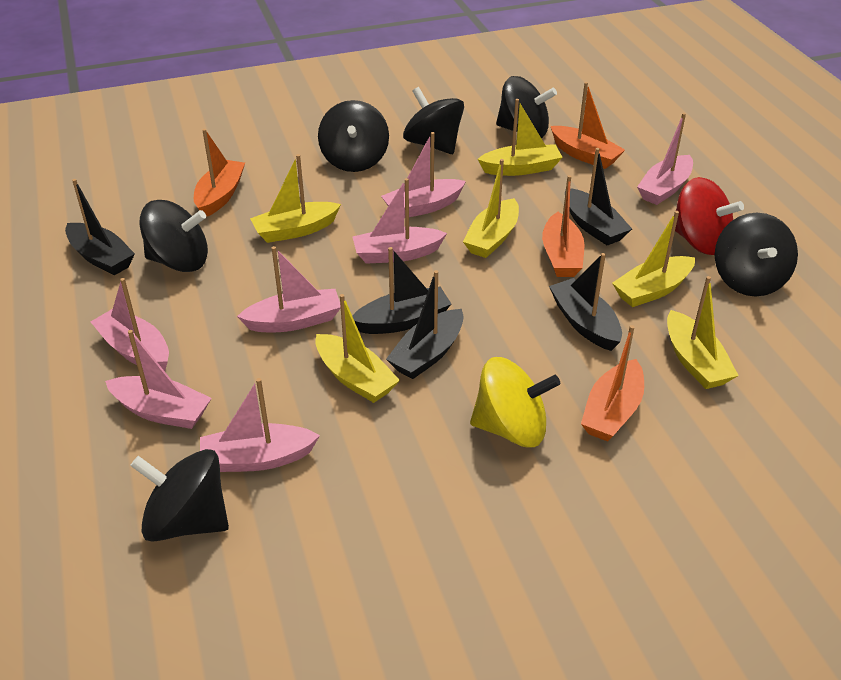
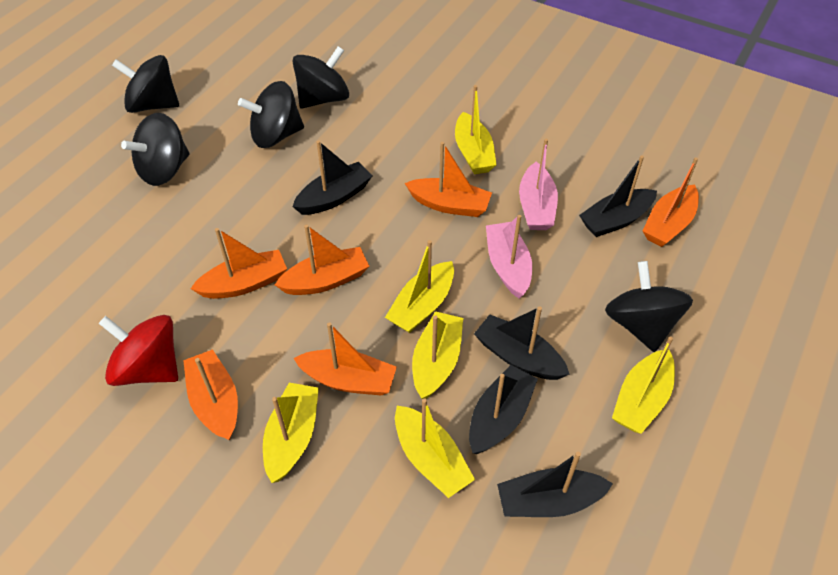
black spinning top: 6 -> 5
orange boat: 4 -> 6
pink boat: 7 -> 2
yellow spinning top: 1 -> 0

